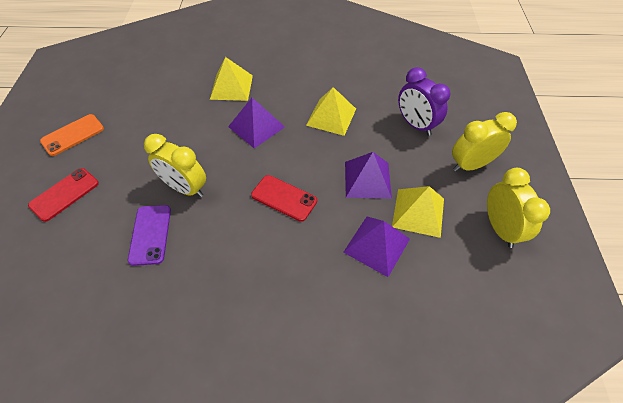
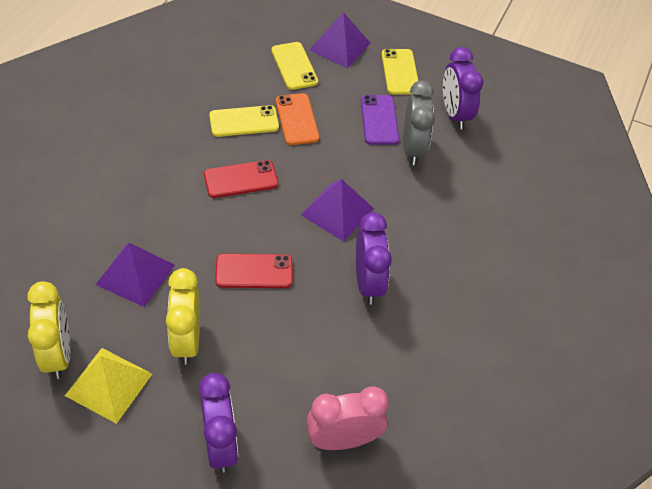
grey clock: 0 -> 1
pink clock: 0 -> 1
purple clock: 1 -> 3
yellow clock: 3 -> 2
yellow phone: 0 -> 3
yellow pyramid: 3 -> 1

